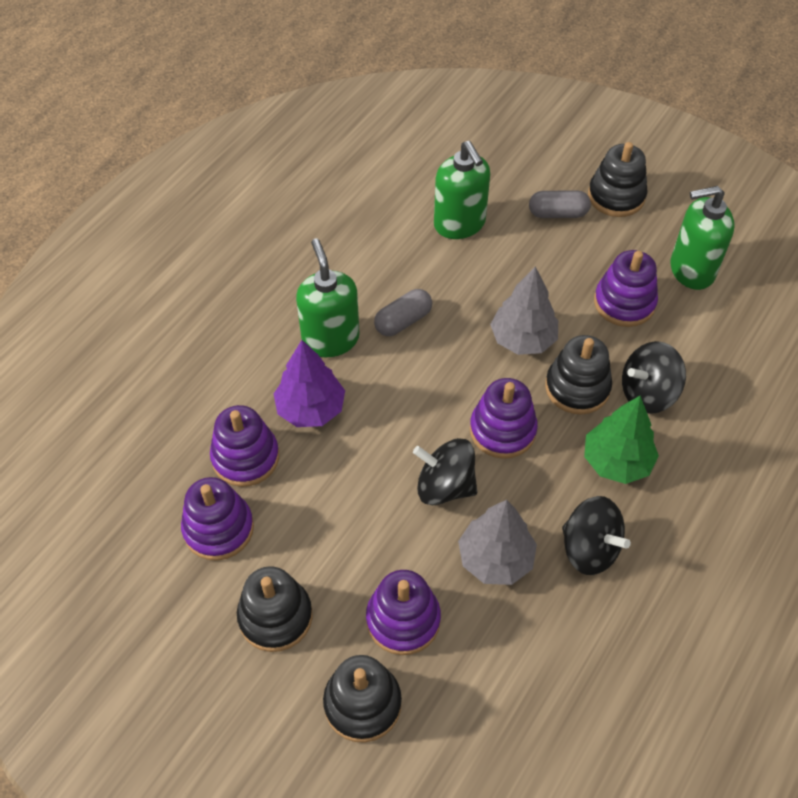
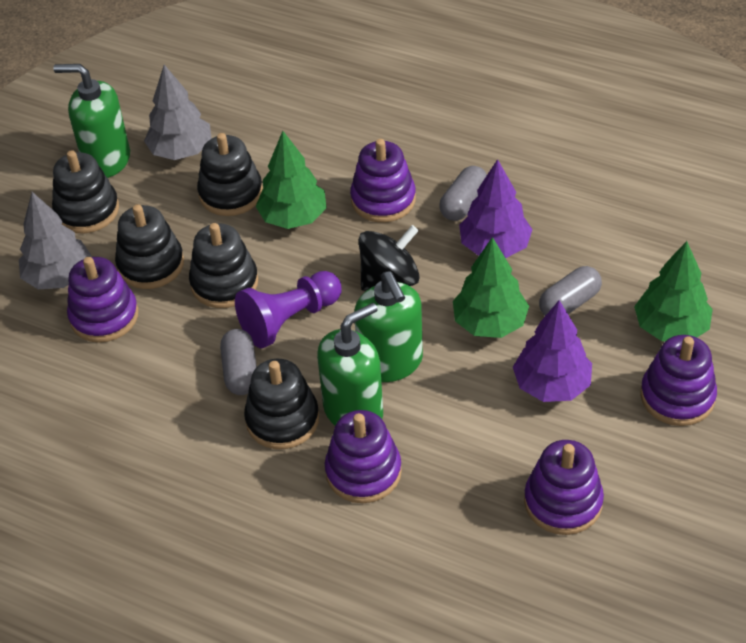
black spinning top: 3 -> 1
black stacking toy: 4 -> 5
green tree: 1 -> 3
grey capsule: 2 -> 3
purple pawn: 0 -> 1
purple tree: 1 -> 2

